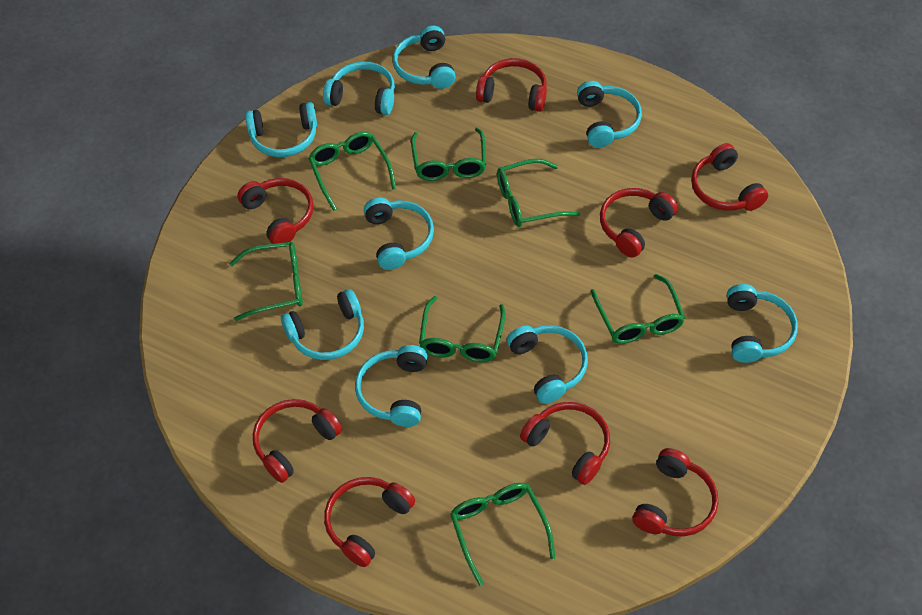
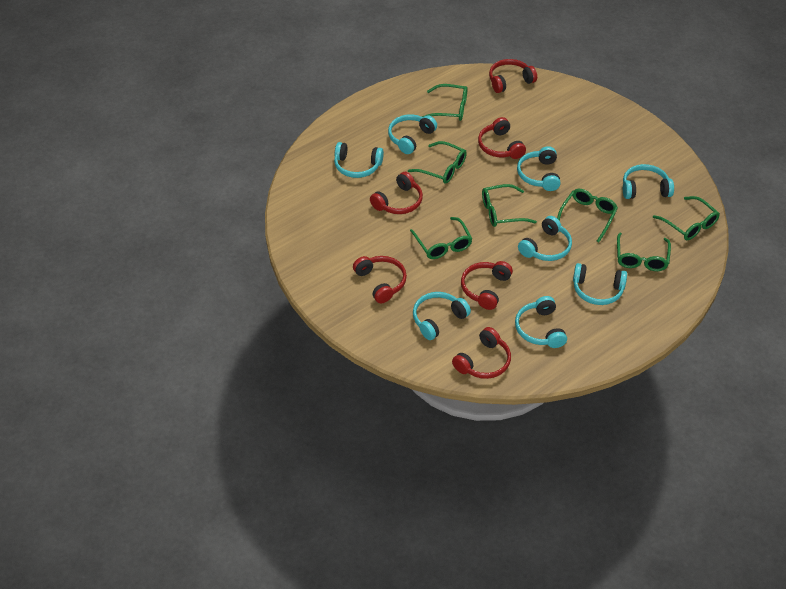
red headphones: 8 -> 6
turquoise headphones: 9 -> 8

